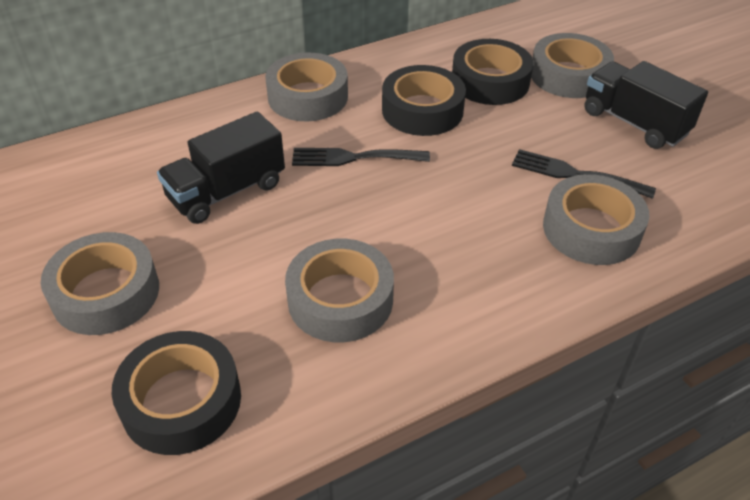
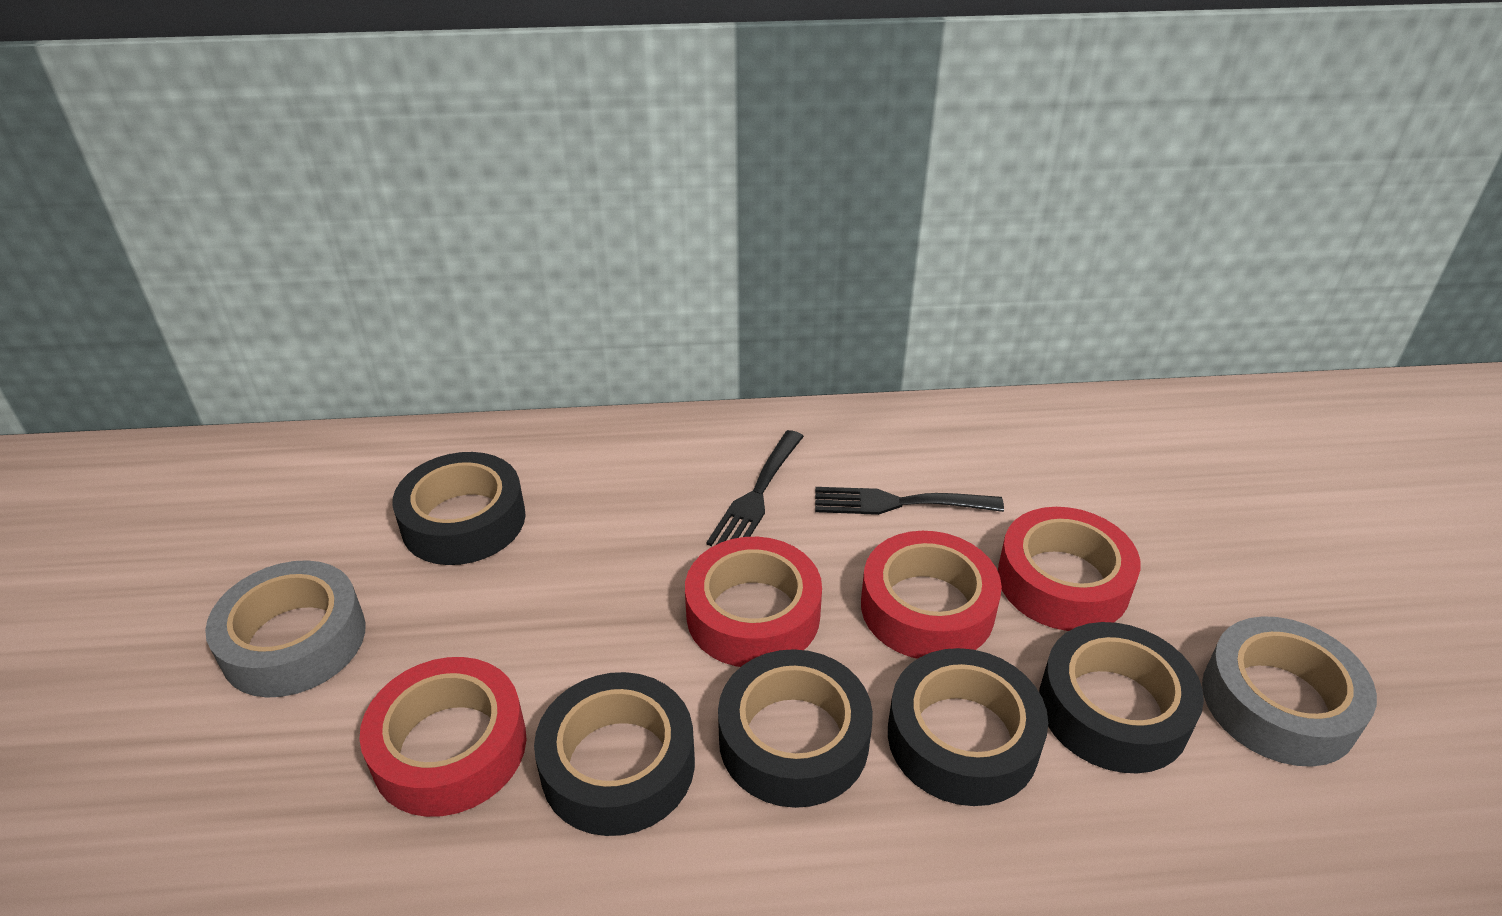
black tape: 3 -> 5
black truck: 2 -> 0
grey tape: 5 -> 2
red tape: 0 -> 4

